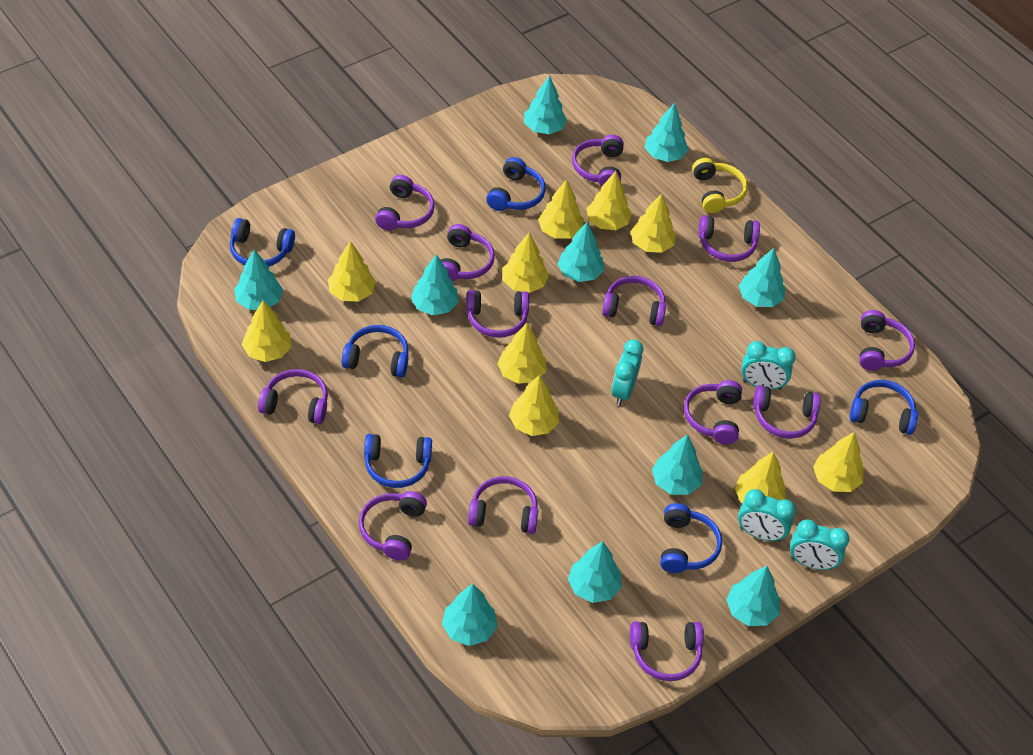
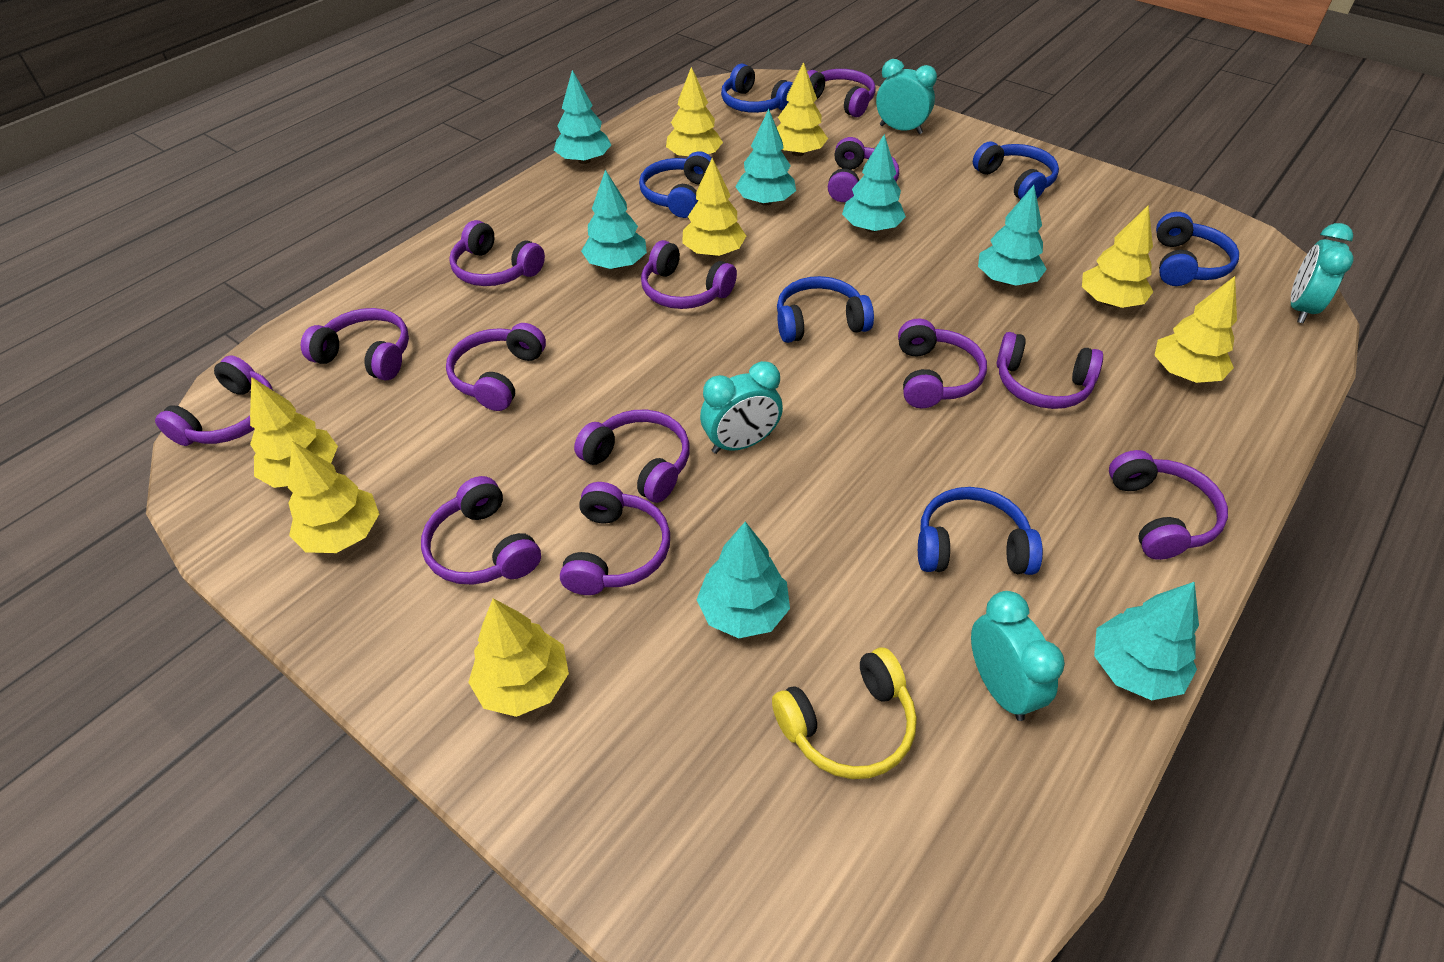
turquoise tree: 10 -> 7
yellow tree: 10 -> 8

